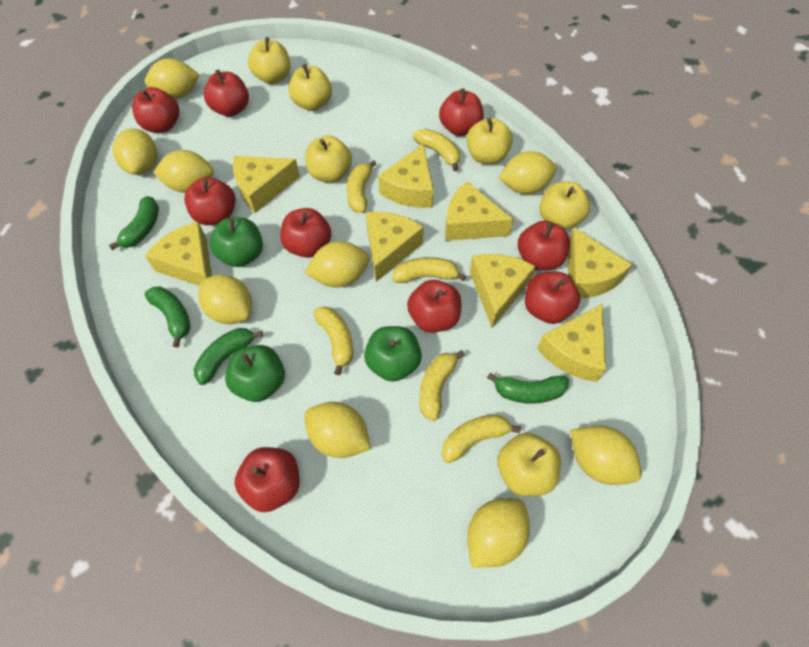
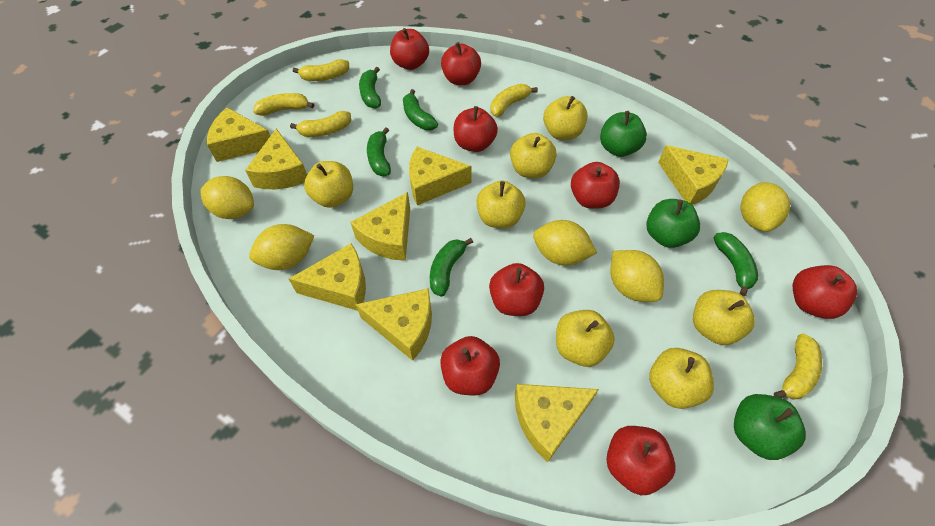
green banana: 4 -> 5
red apple: 9 -> 8
yellow apple: 6 -> 7
yellow banana: 6 -> 5
yellow lemon: 9 -> 5

